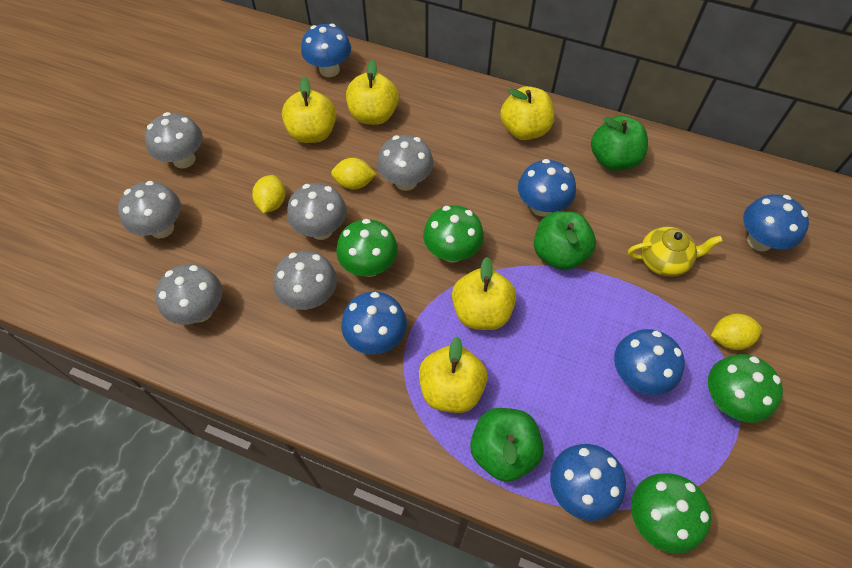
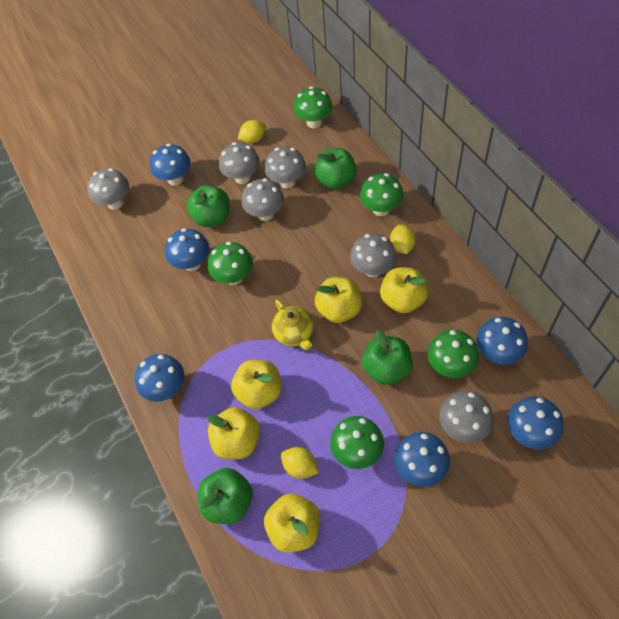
green apple: 3 -> 4
green mushroom: 4 -> 5

